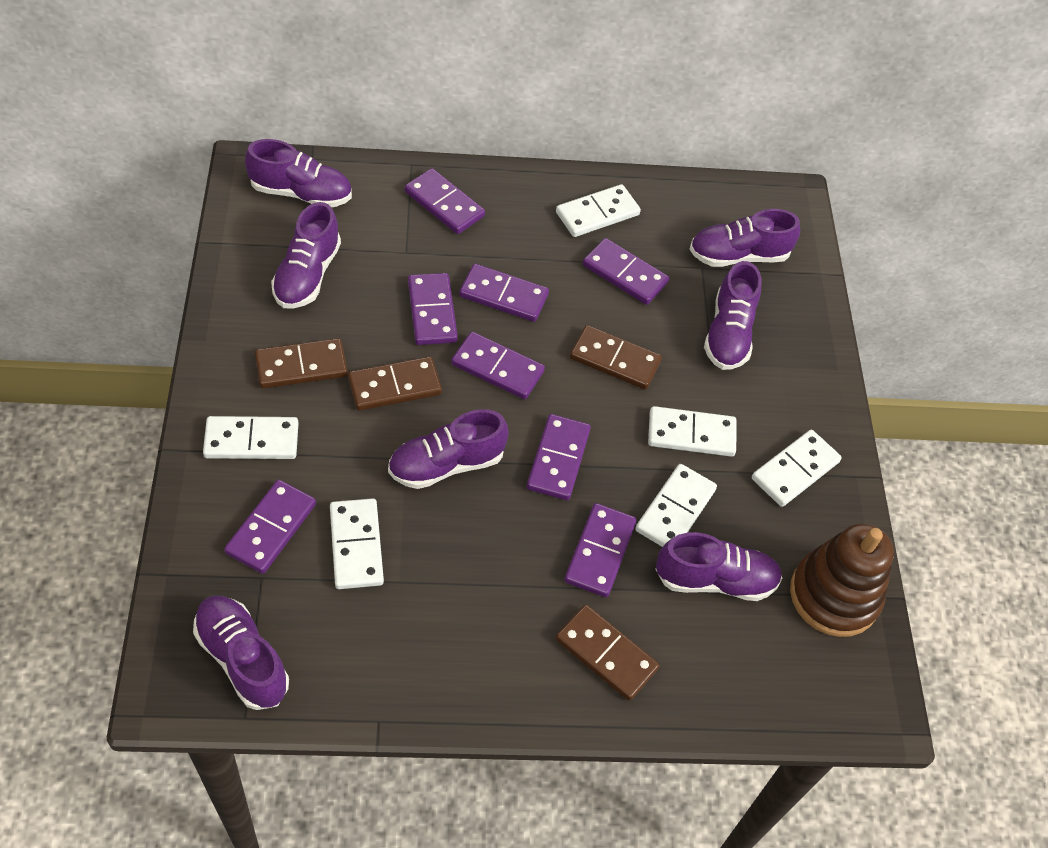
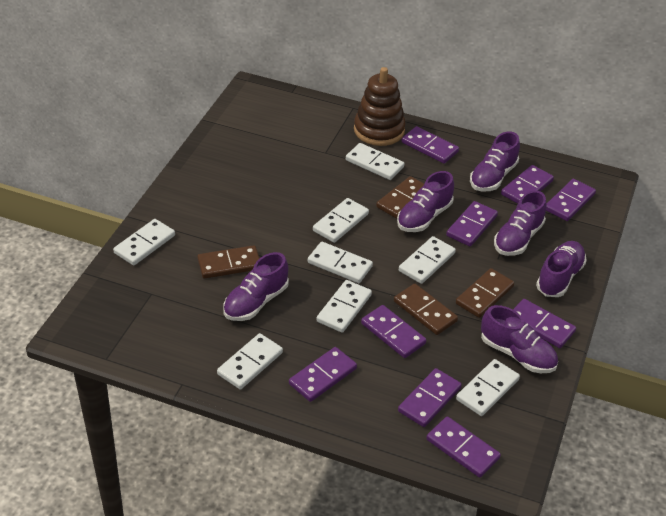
purple domino: 8 -> 9
purple shoe: 7 -> 6
white domino: 6 -> 8

